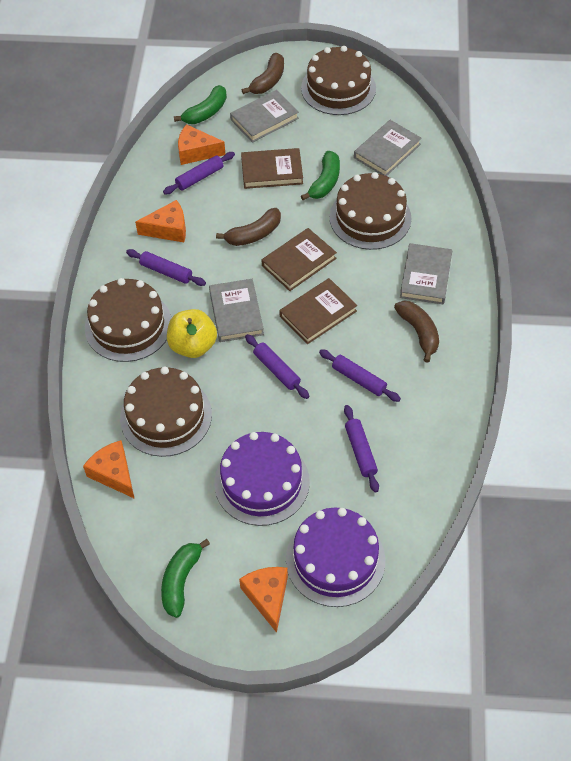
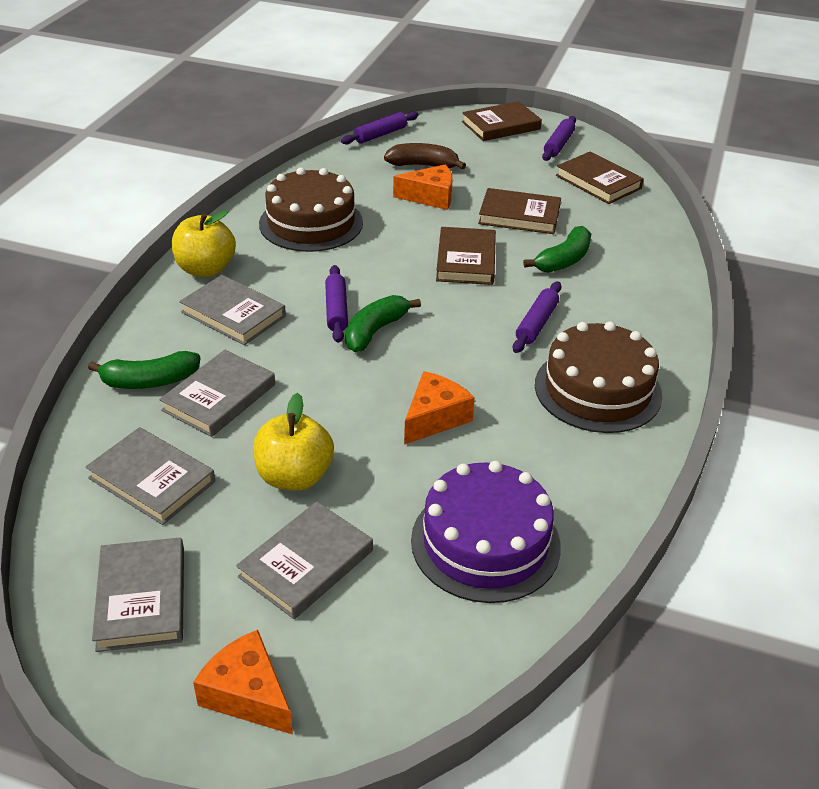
brown banana: 3 -> 1
brown book: 3 -> 4
brown cake: 4 -> 2
grey book: 4 -> 5
orange cheese: 4 -> 3
purple cake: 2 -> 1
purple rolling pin: 5 -> 4
yellow apple: 1 -> 2

